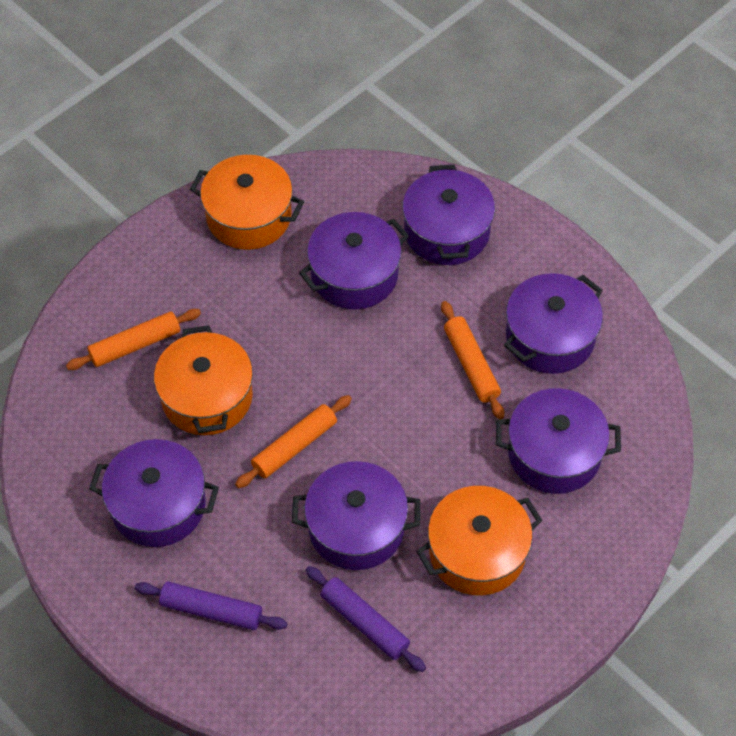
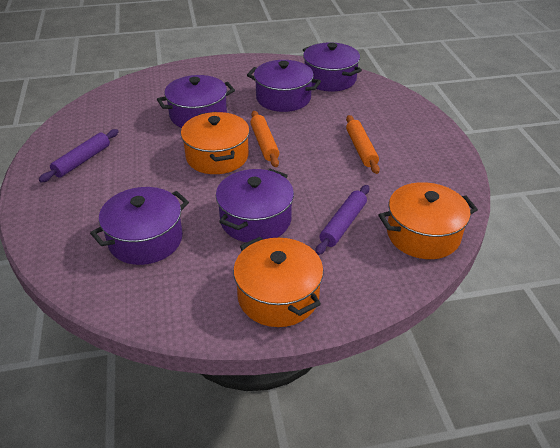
orange rolling pin: 3 -> 2
purple pot: 6 -> 5

